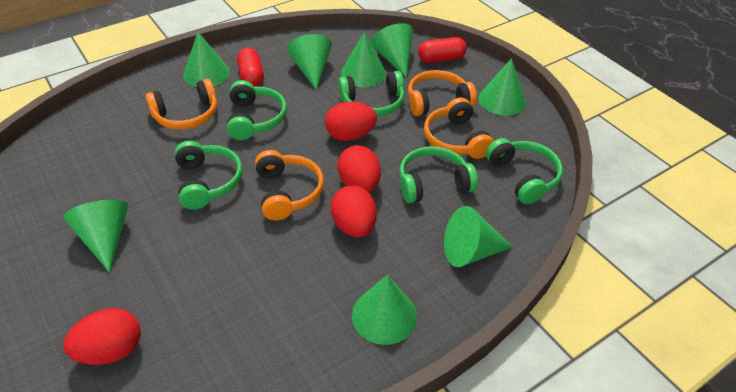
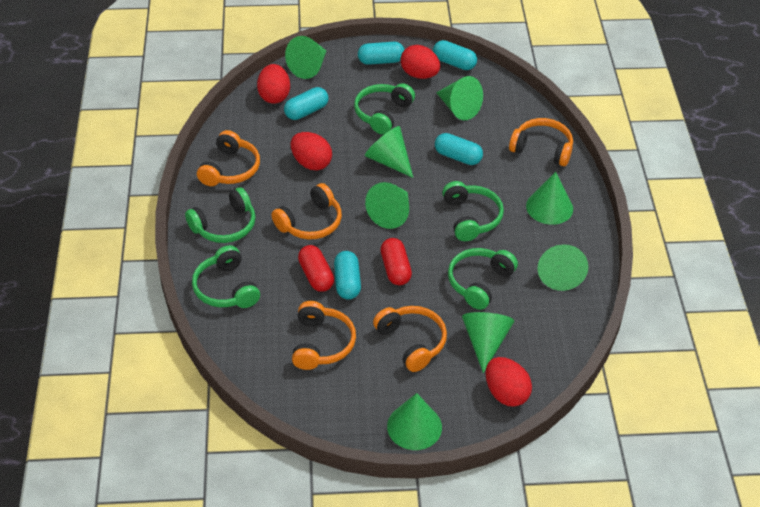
orange headphones: 4 -> 5
turquoise capsule: 0 -> 5

